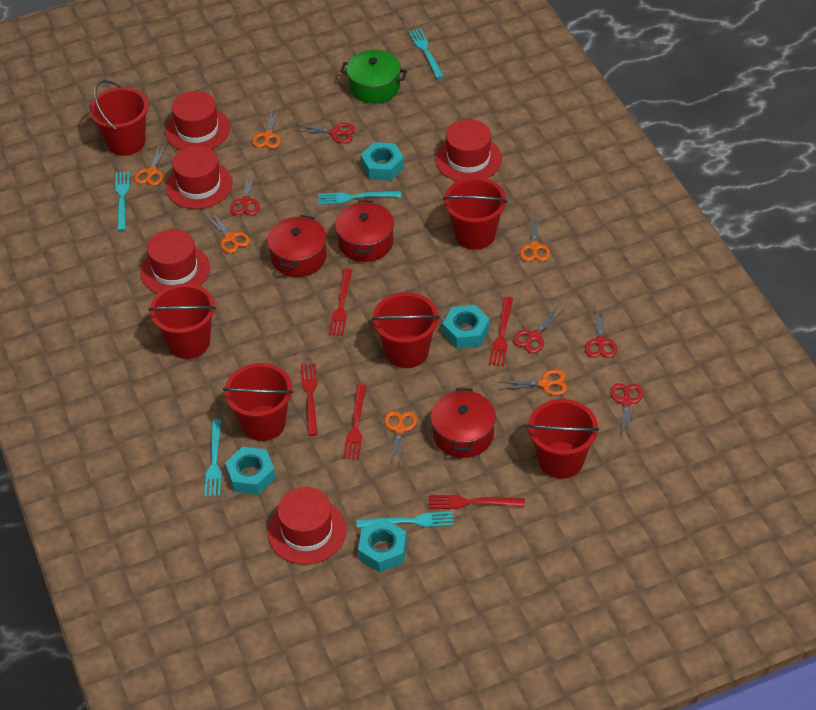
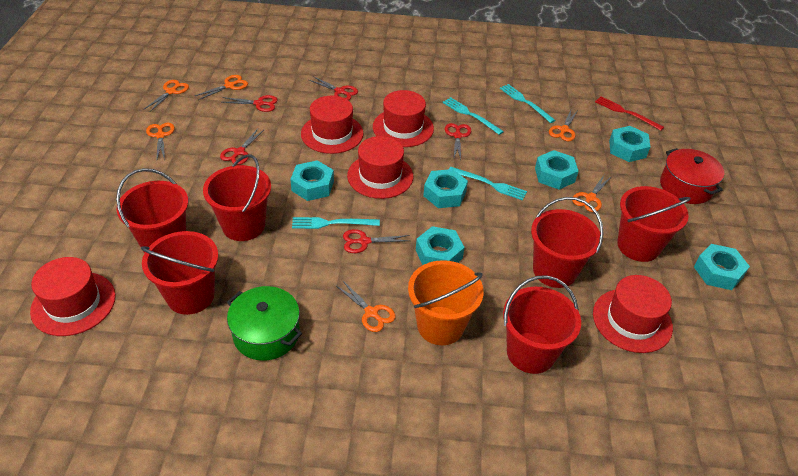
orange bucket: 0 -> 1
red fork: 5 -> 1
red pot: 3 -> 1
turquoise fork: 5 -> 4
turquoise nut: 4 -> 6

